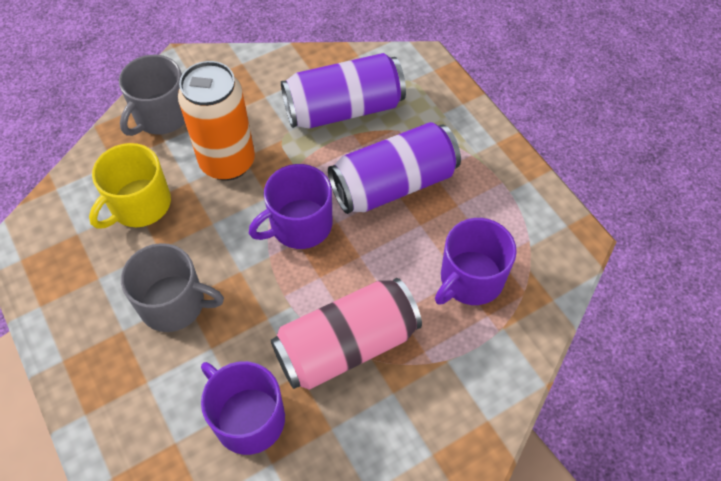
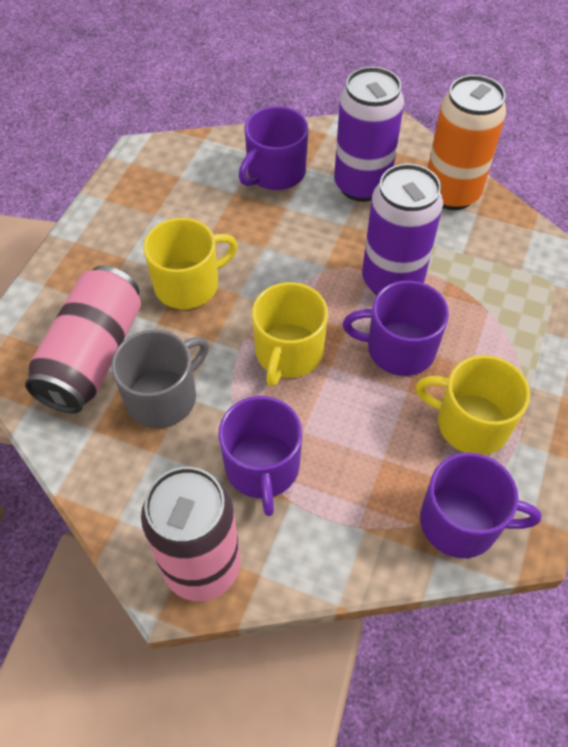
grey mug: 2 -> 1
pink can: 1 -> 2
purple mug: 3 -> 4
yellow mug: 1 -> 3

